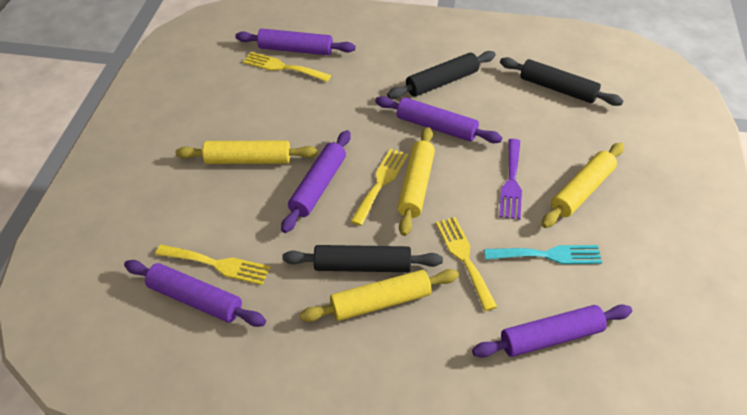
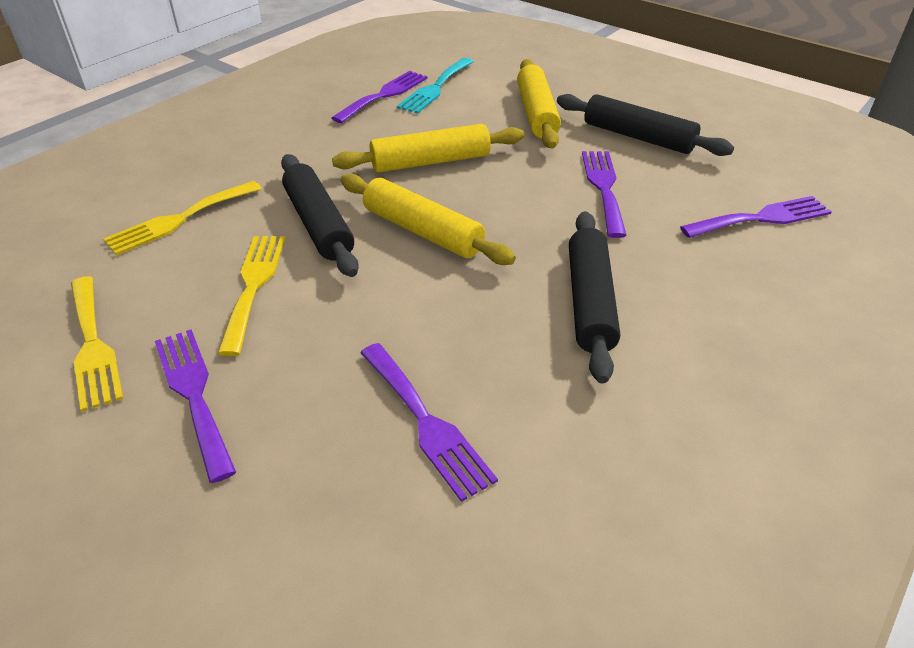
purple fork: 1 -> 5
purple rolling pin: 5 -> 0
yellow fork: 4 -> 3
yellow rolling pin: 4 -> 3

